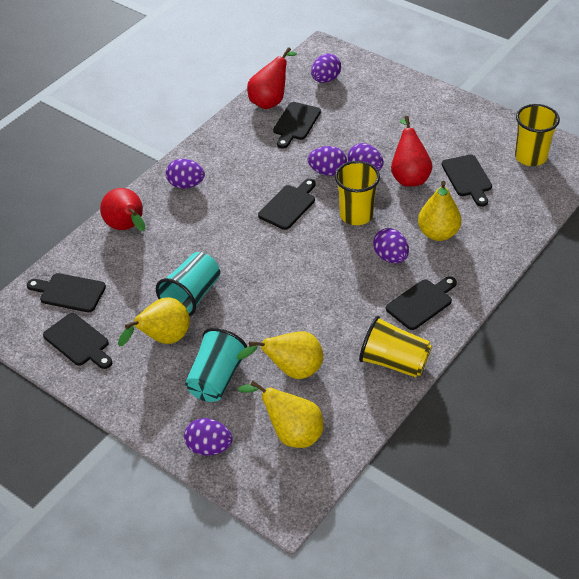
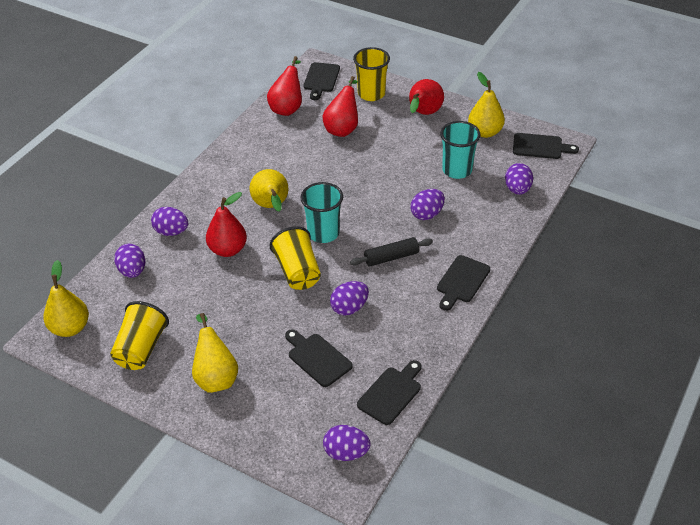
black cutting board: 6 -> 5
black rolling pin: 0 -> 1
red pear: 3 -> 4

